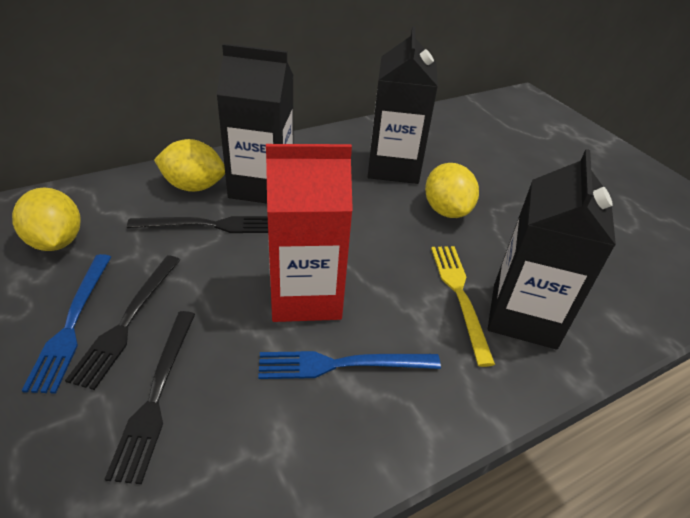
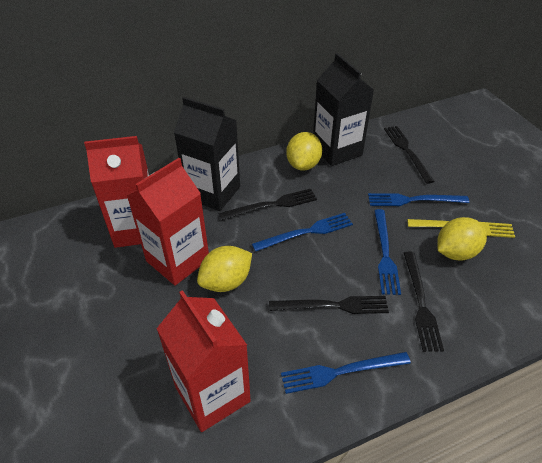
black carton: 3 -> 2
black fork: 3 -> 4
blue fork: 2 -> 4
red carton: 1 -> 3

